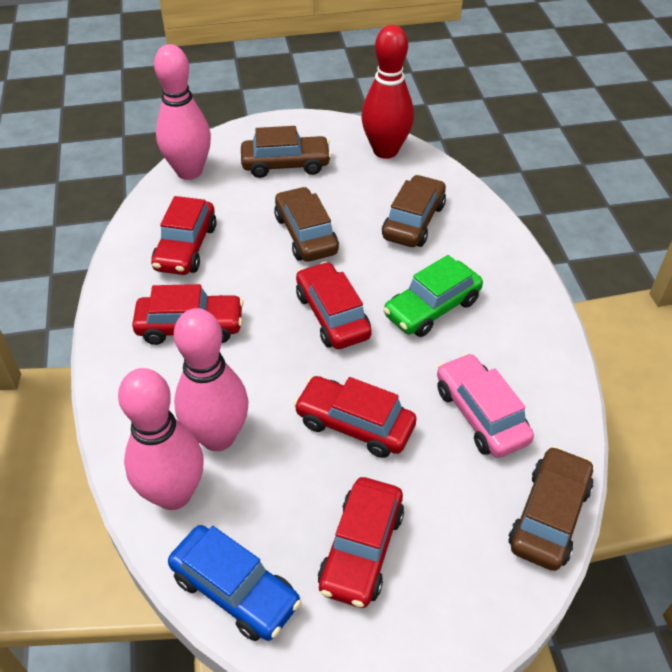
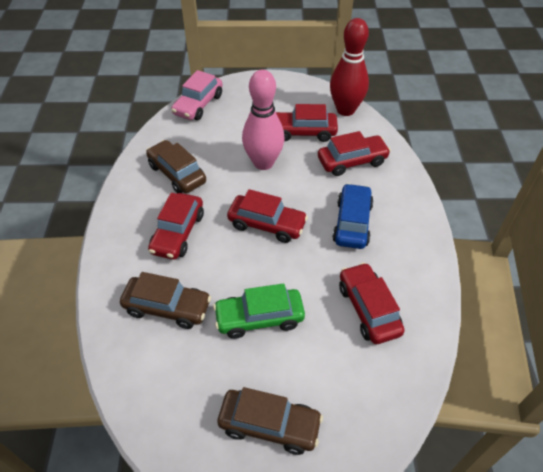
brown car: 4 -> 3
pink bowling pin: 3 -> 1

